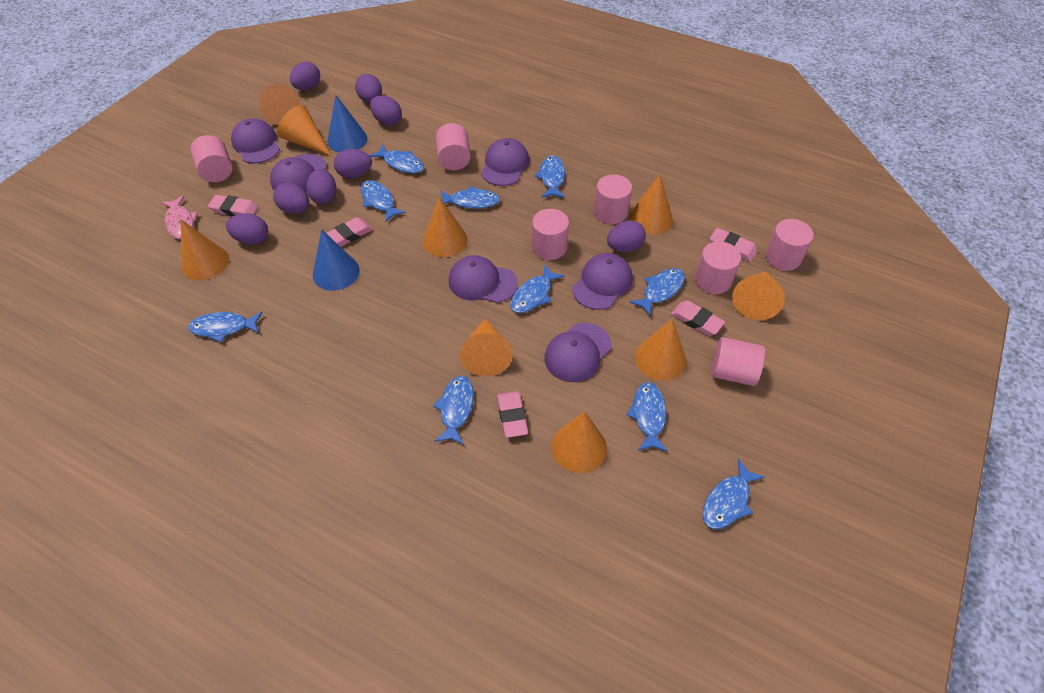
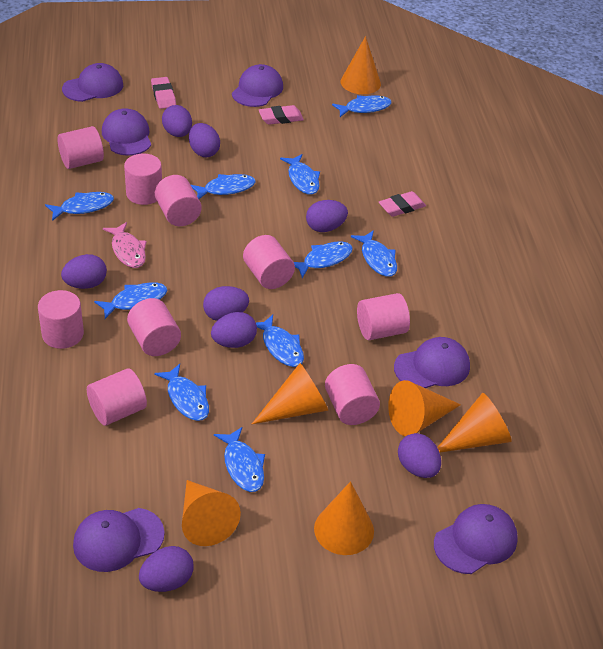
blue cone: 2 -> 0
orange cone: 9 -> 6
pink cylinder: 7 -> 9
pink eraser: 5 -> 3

